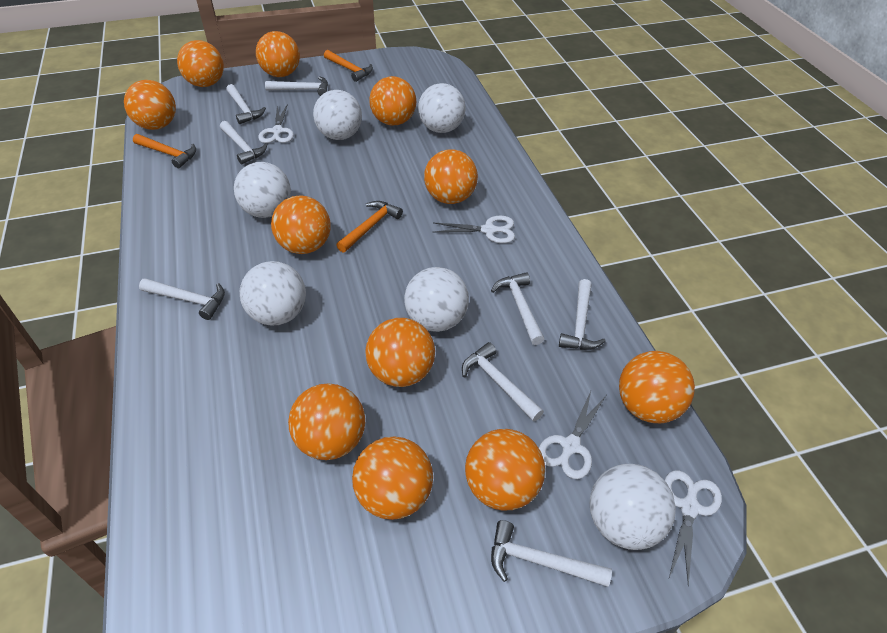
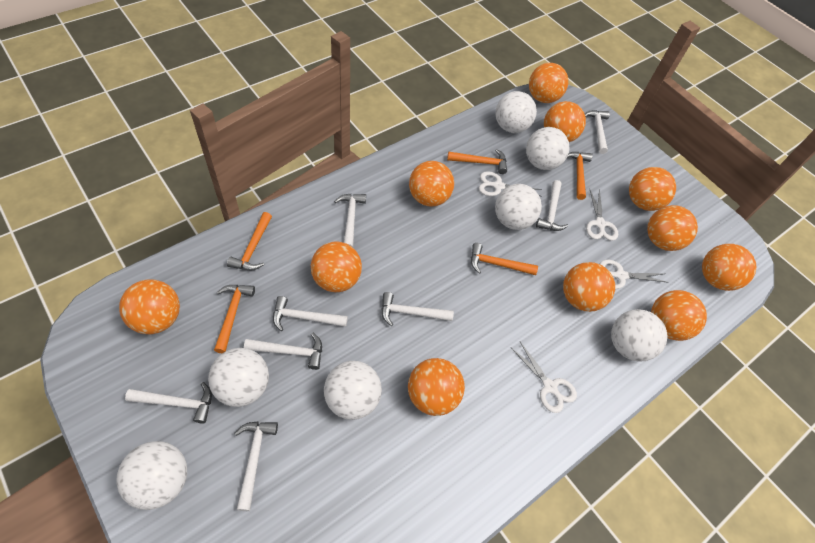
orange hammer: 3 -> 5
white ball: 6 -> 7

